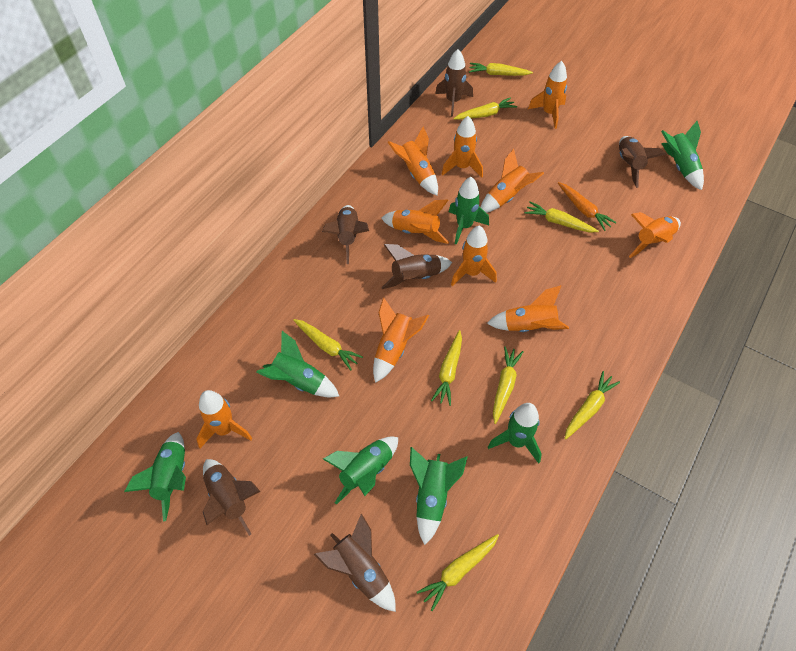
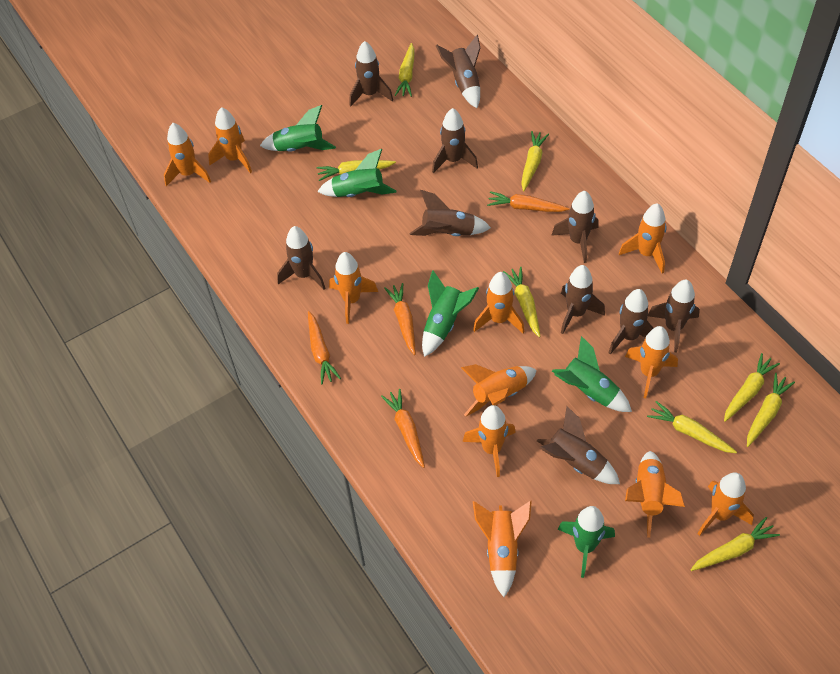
brown rocket: 6 -> 10
green rocket: 7 -> 5
orange carrot: 1 -> 4
orange rocket: 10 -> 11

